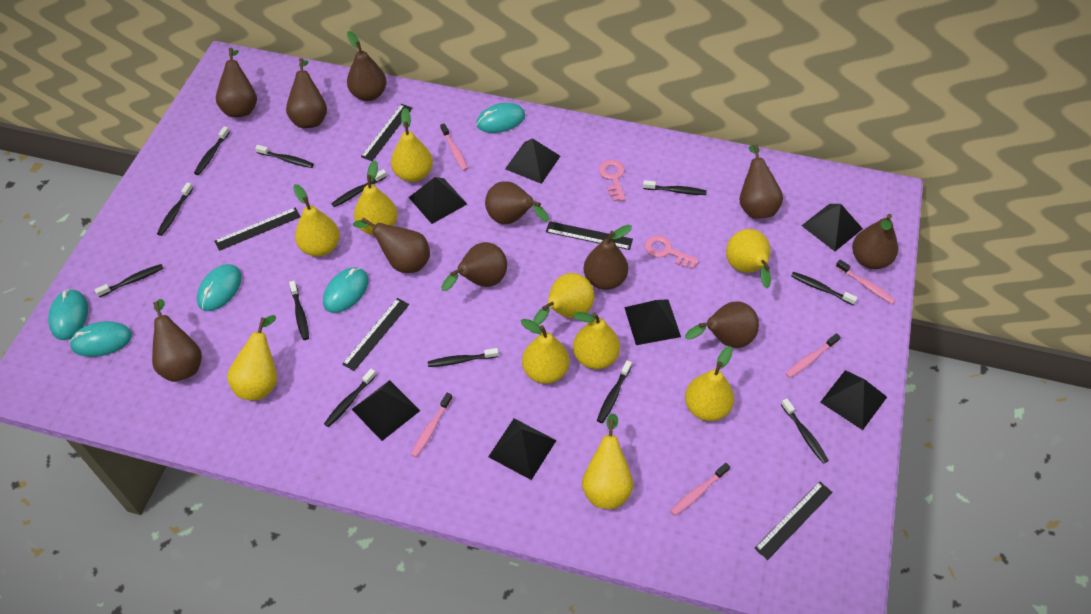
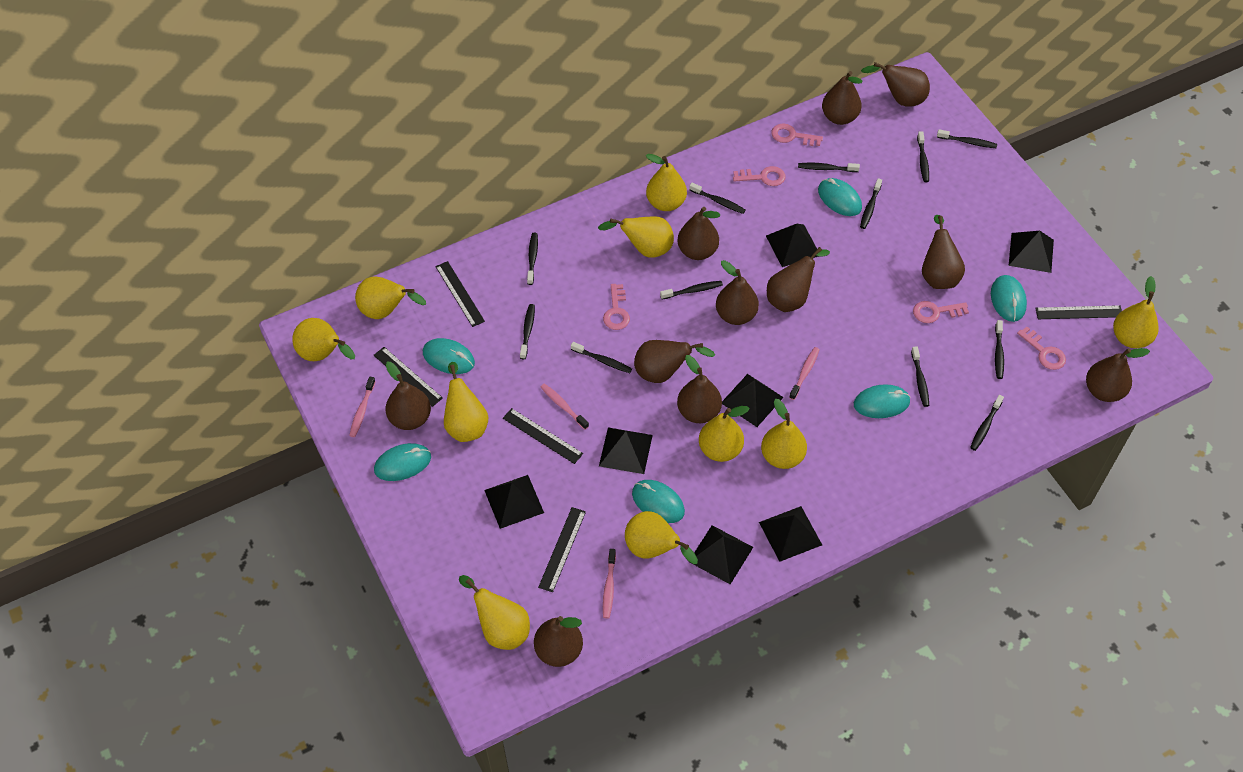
pink key: 2 -> 5
pink toothbrush: 5 -> 4
turquoise mouse: 5 -> 6

